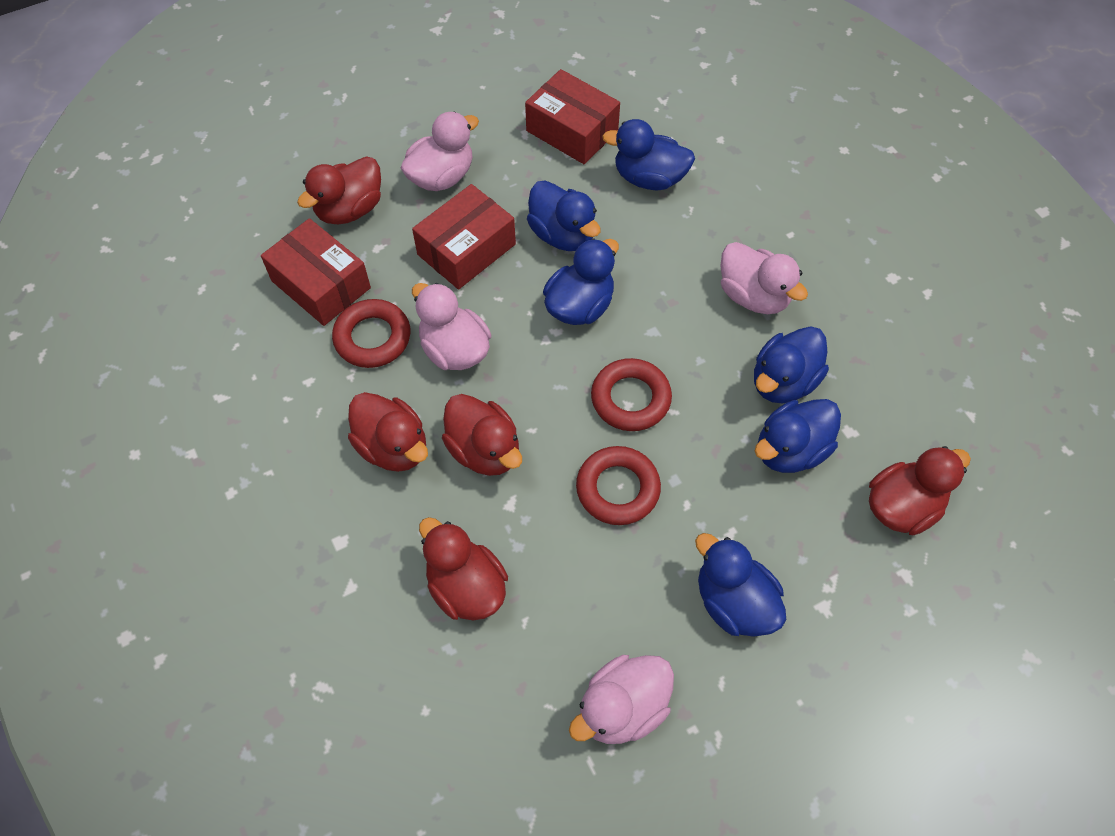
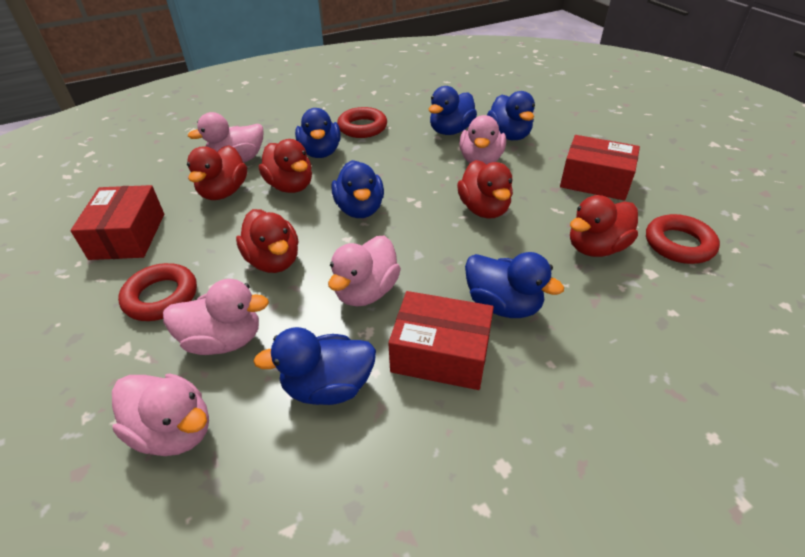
pink duck: 4 -> 5

